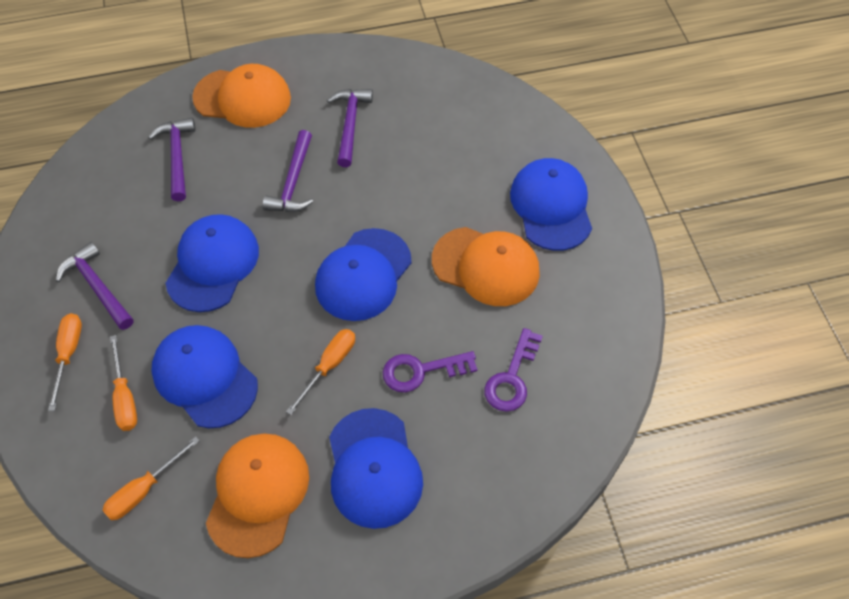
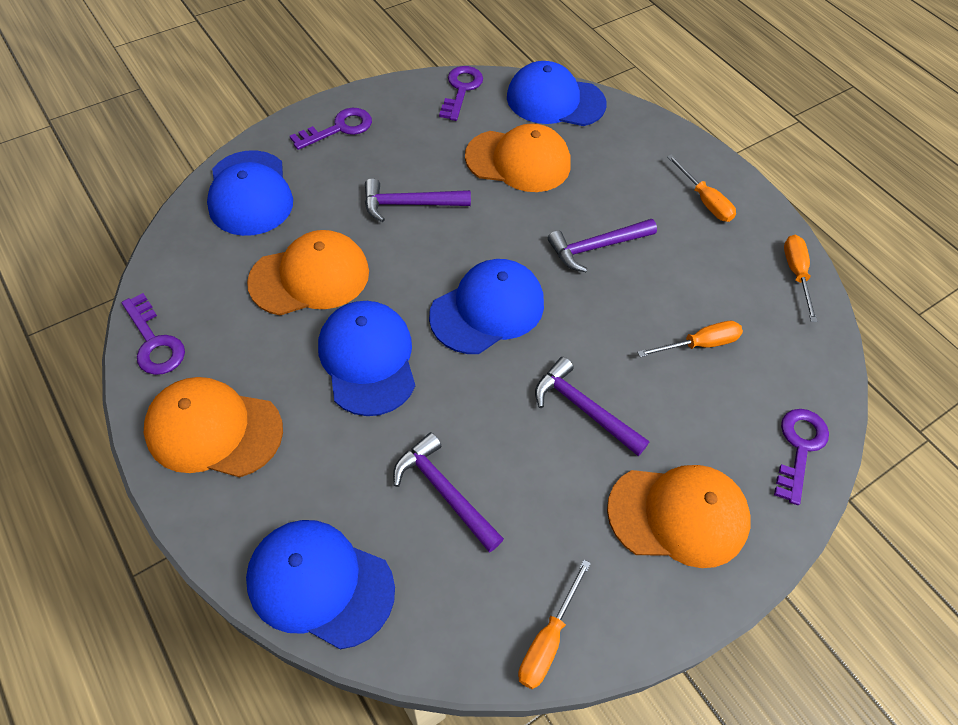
orange cap: 3 -> 4
purple key: 2 -> 4

